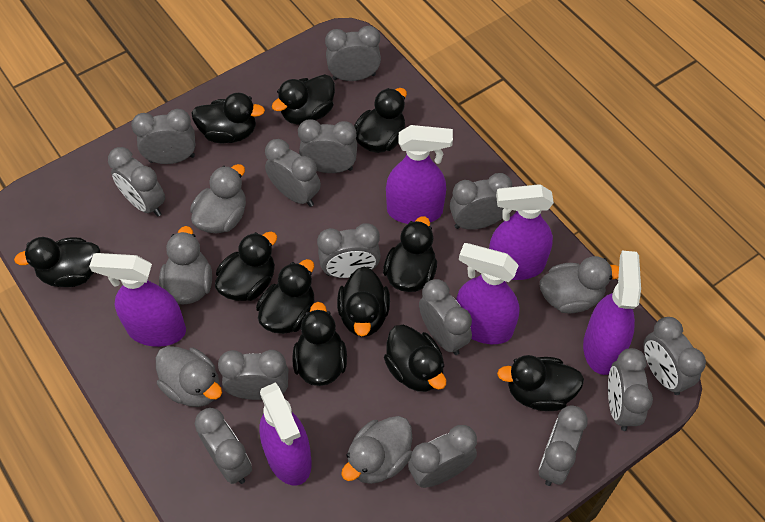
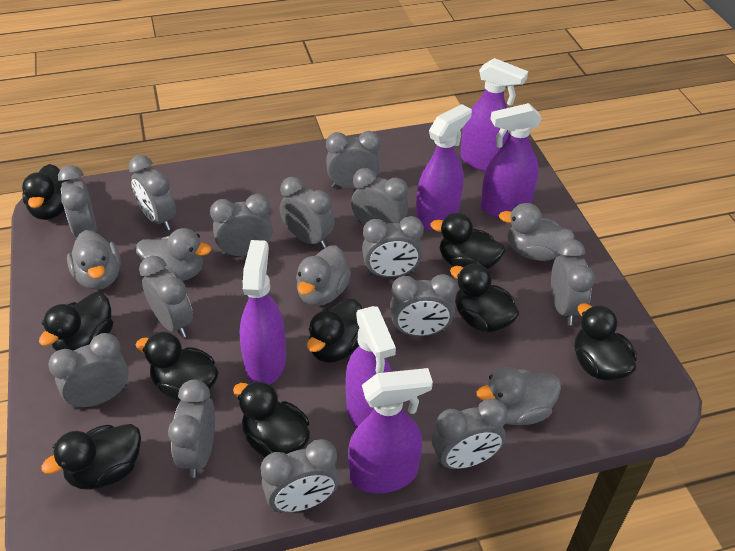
black duck: 11 -> 9

